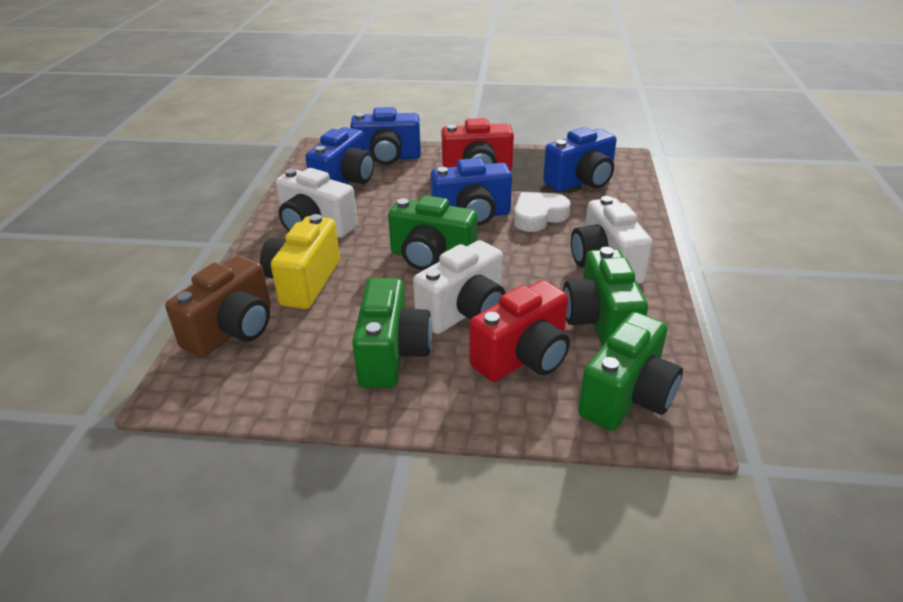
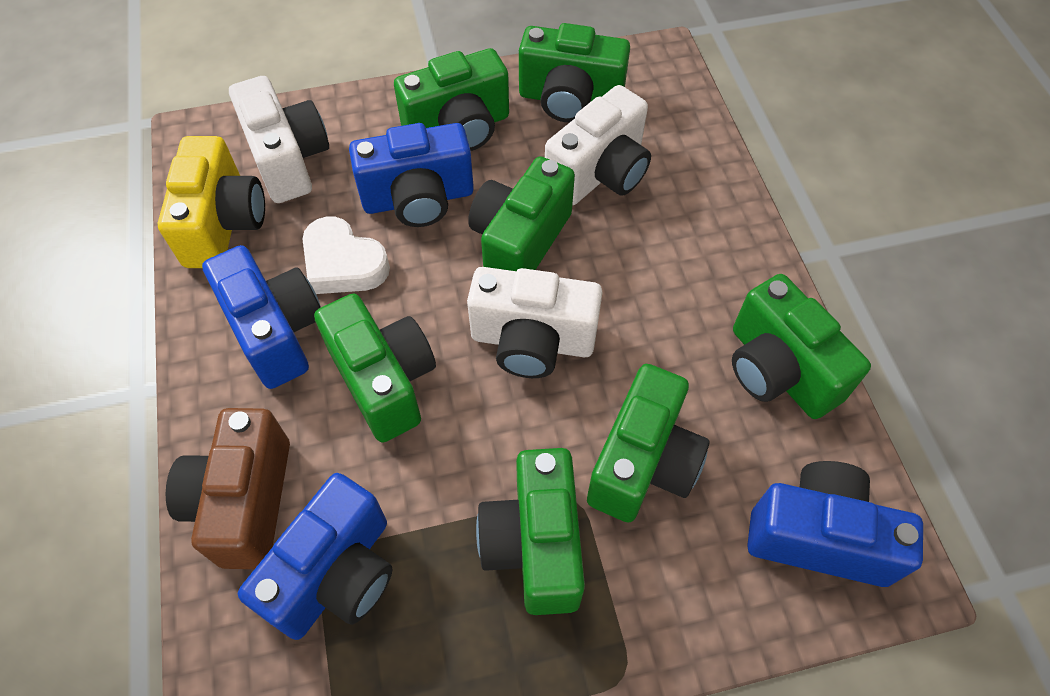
green camera: 4 -> 7
red camera: 2 -> 0

